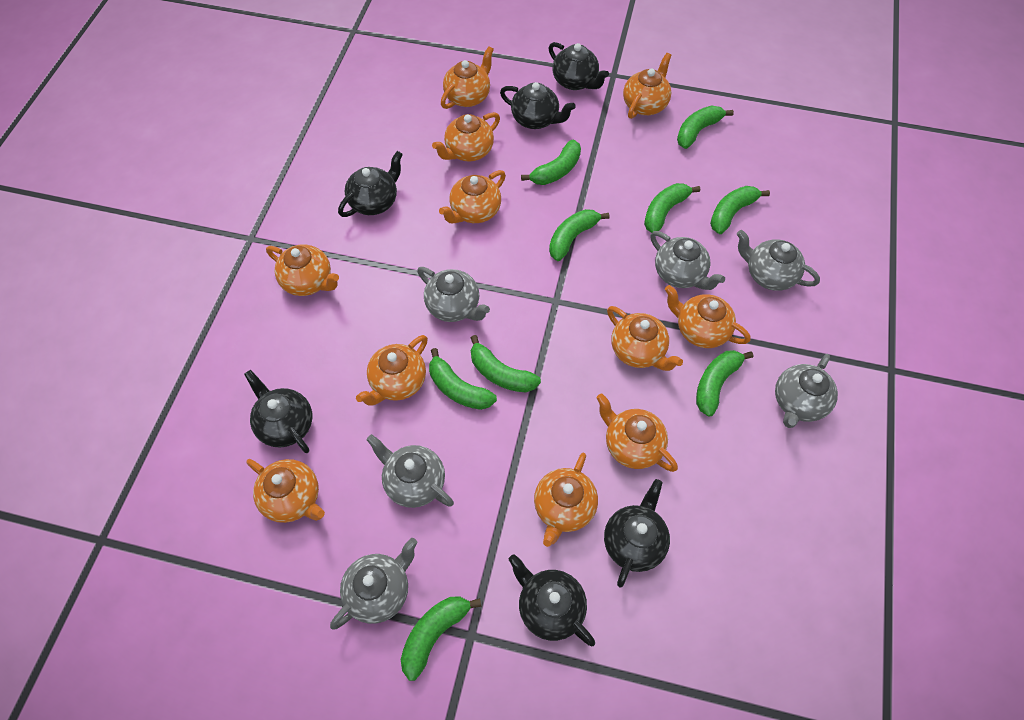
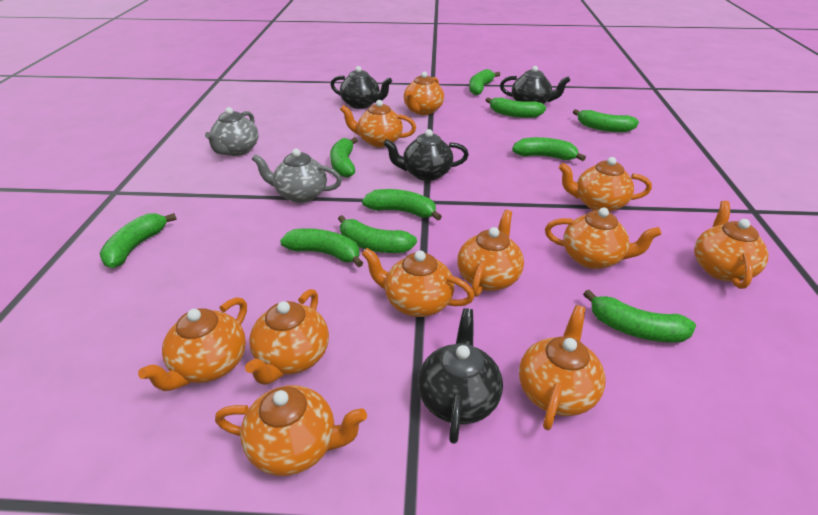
black teapot: 6 -> 4
green banana: 9 -> 10
grey teapot: 6 -> 2

